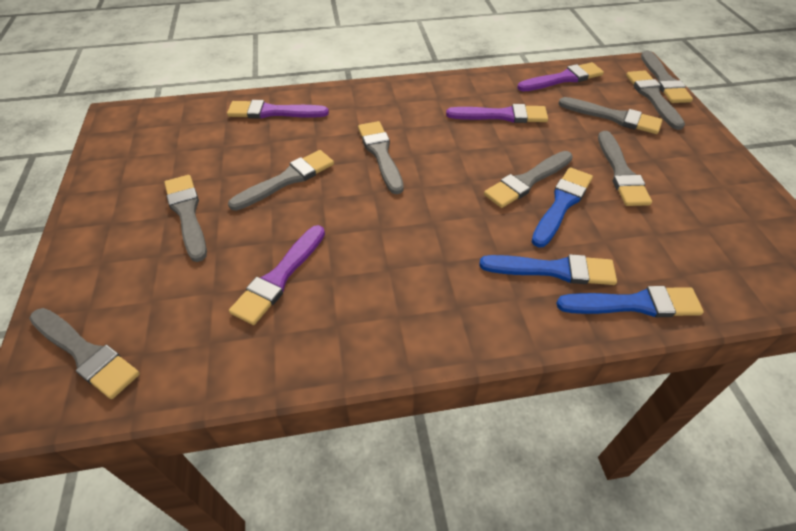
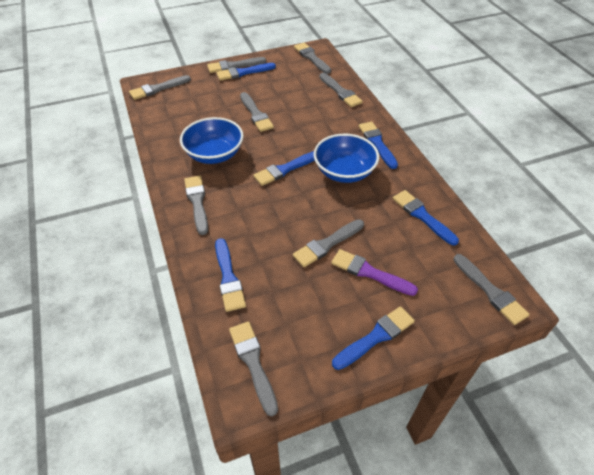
blue bowl: 0 -> 2
blue brush: 3 -> 6
purple brush: 4 -> 1

